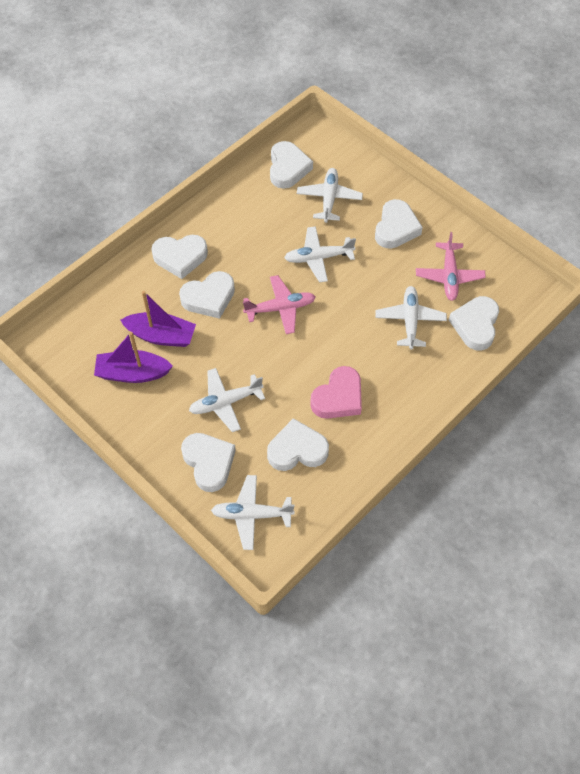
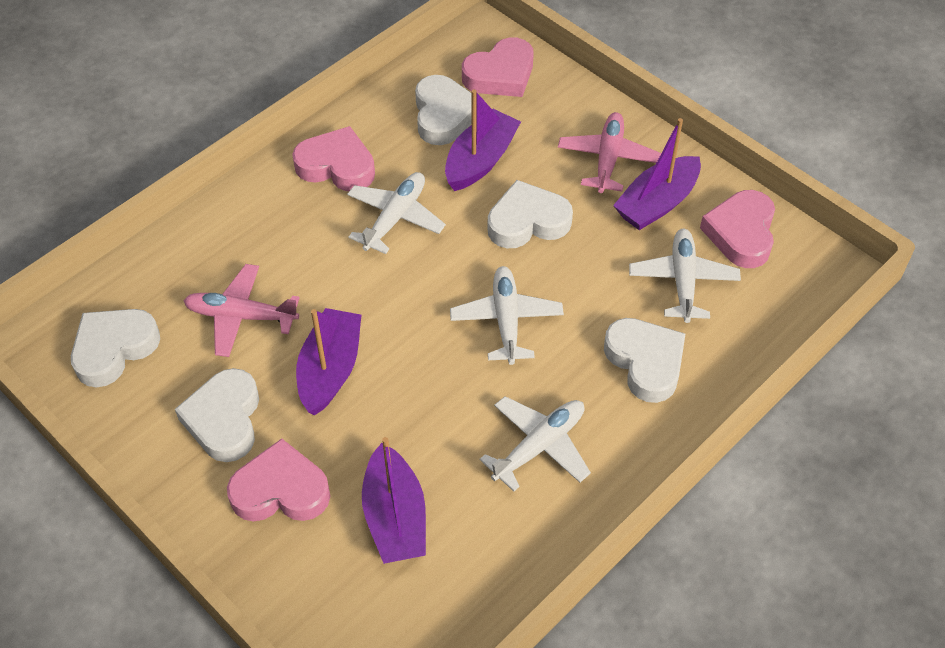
pink heart: 1 -> 4
purple boat: 2 -> 4
white heart: 7 -> 5
white plane: 5 -> 4

